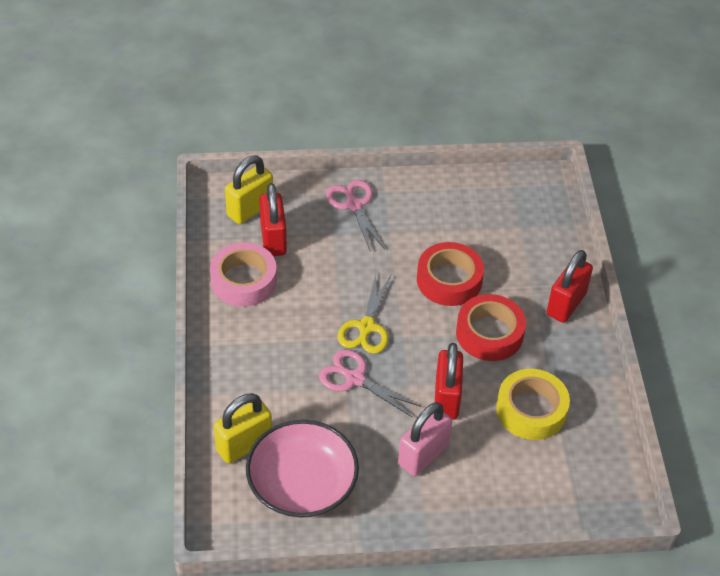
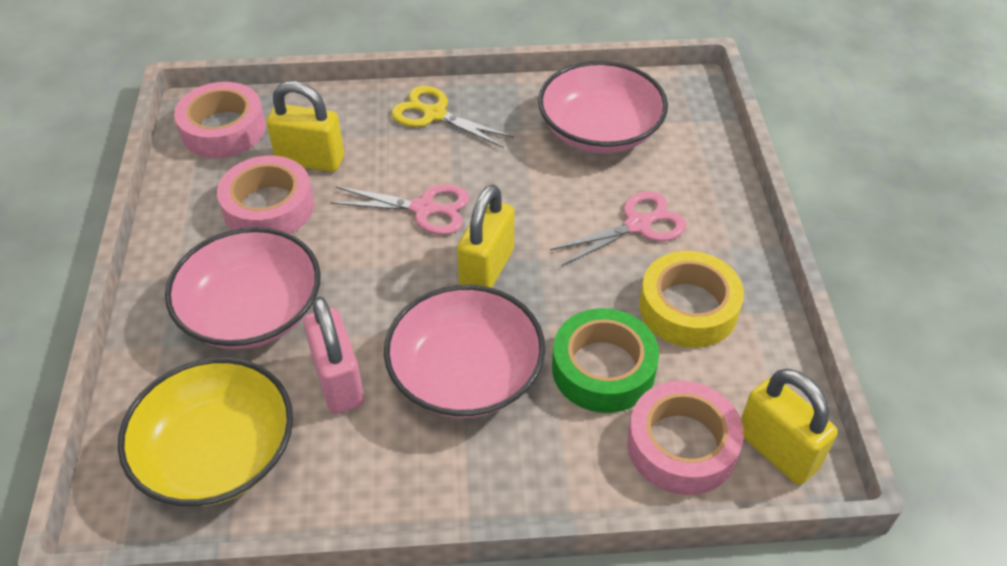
green tape: 0 -> 1
pink bowl: 1 -> 3
pink tape: 1 -> 3
red padlock: 3 -> 0
red tape: 2 -> 0
yellow bowl: 0 -> 1
yellow padlock: 2 -> 3

